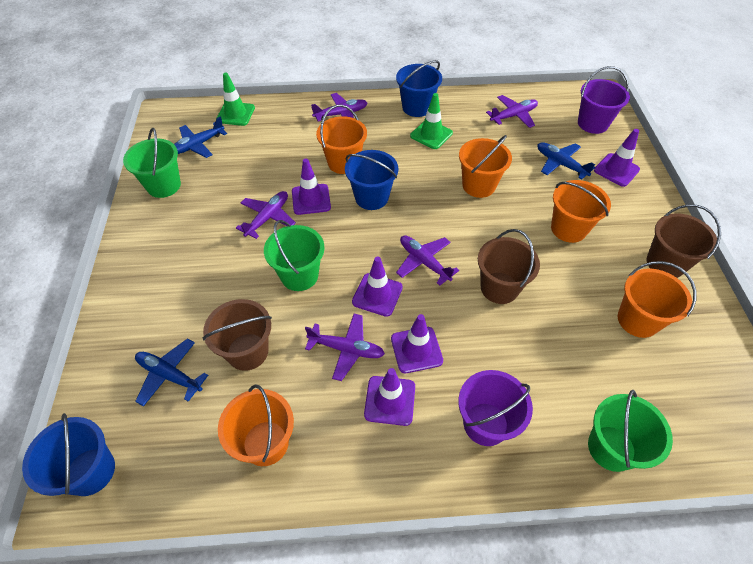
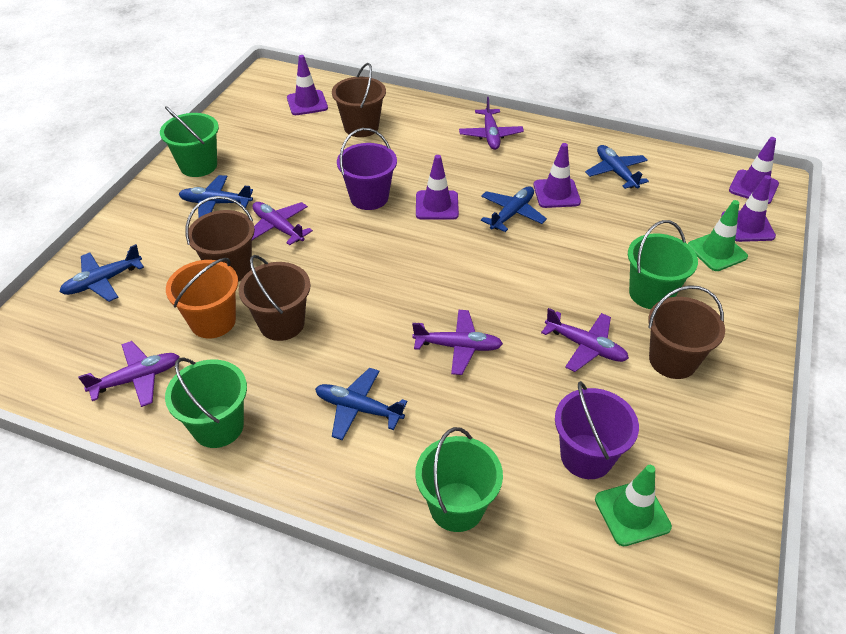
blue bucket: 3 -> 0
blue plane: 3 -> 5
brown bucket: 3 -> 4
green bucket: 3 -> 4
orange bucket: 5 -> 1

